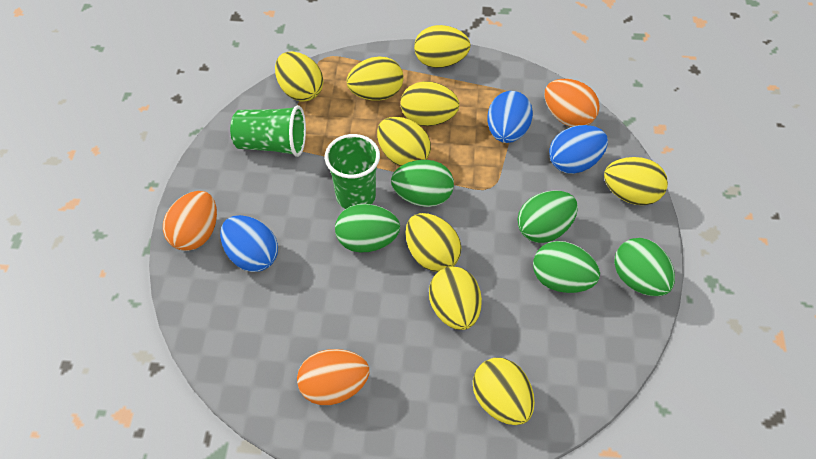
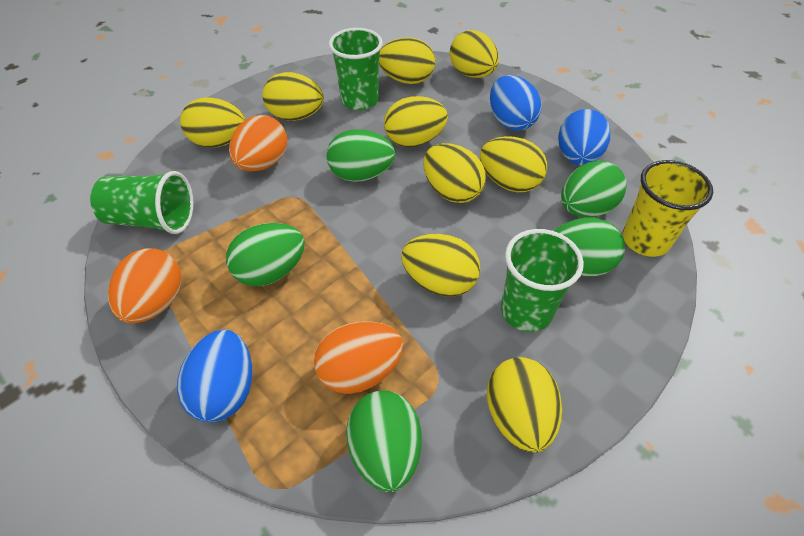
green cup: 2 -> 3
yellow cup: 0 -> 1

